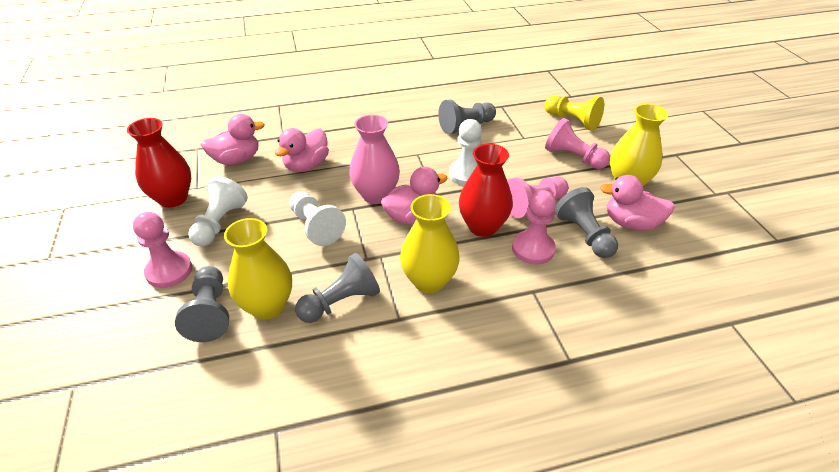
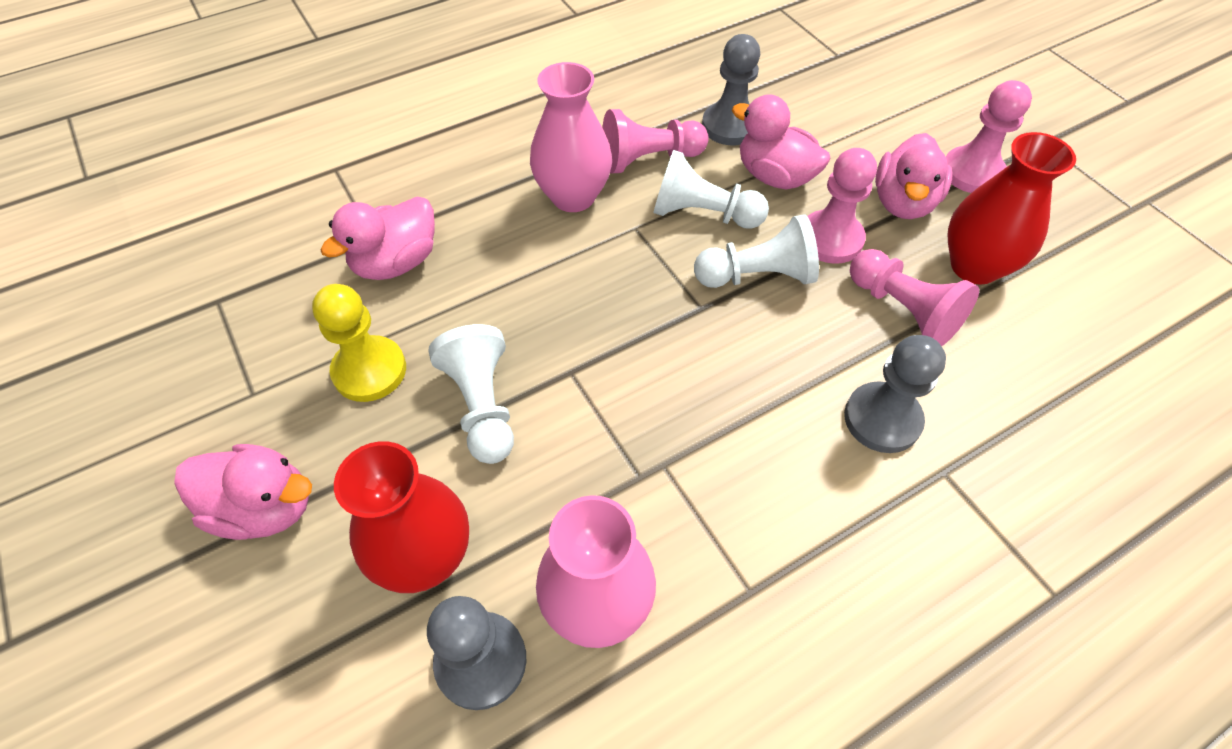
grey pawn: 4 -> 3
pink vase: 1 -> 2
yellow vase: 3 -> 0

